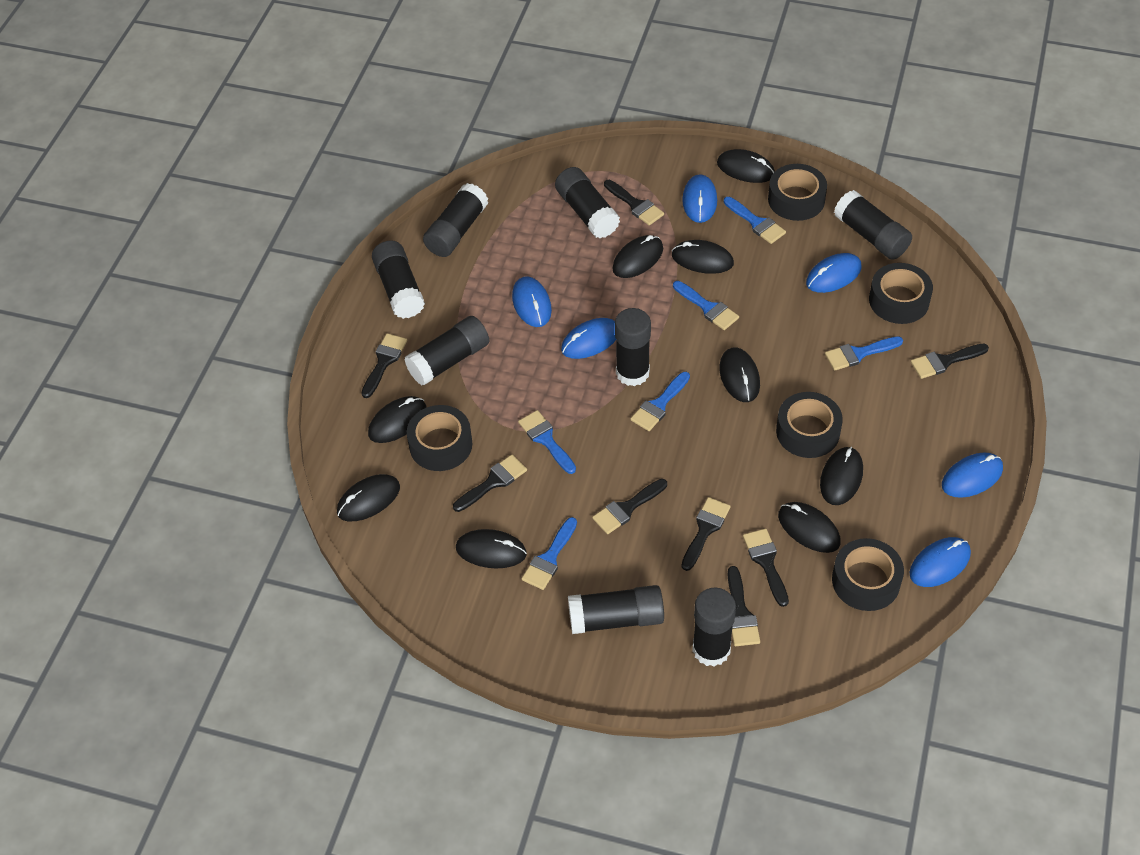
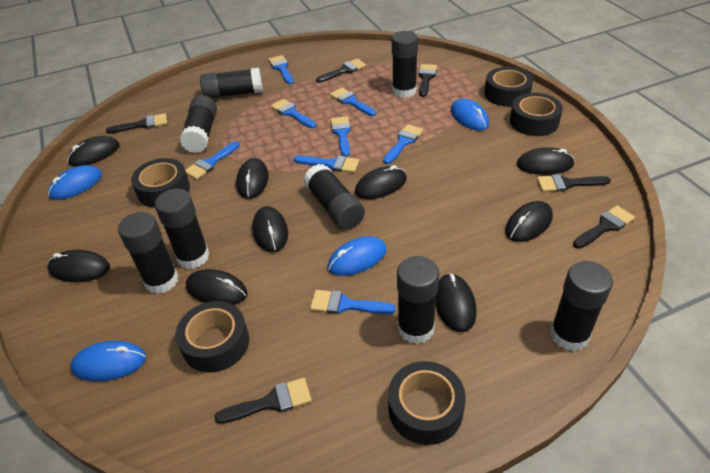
black brush: 8 -> 6
blue brush: 6 -> 8
blue mouse: 6 -> 4

